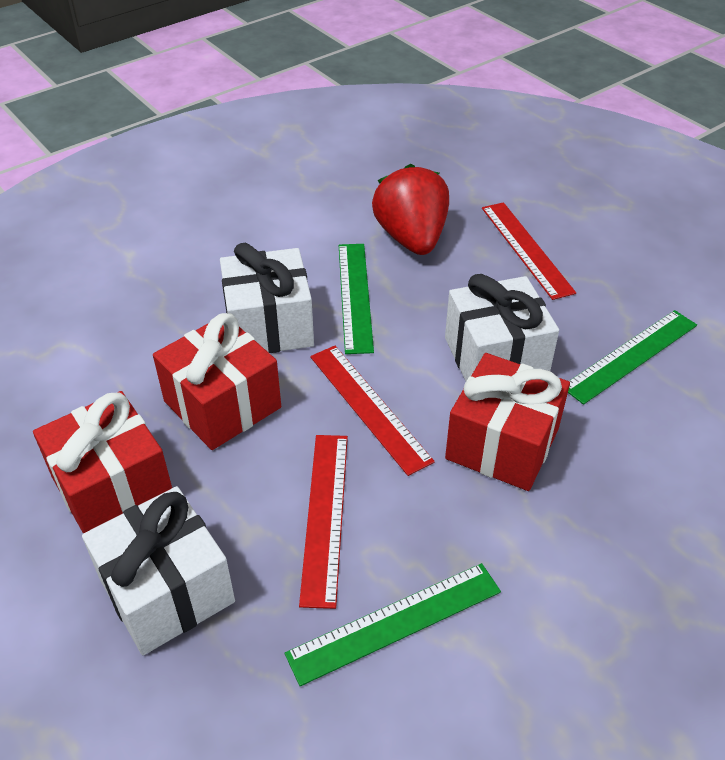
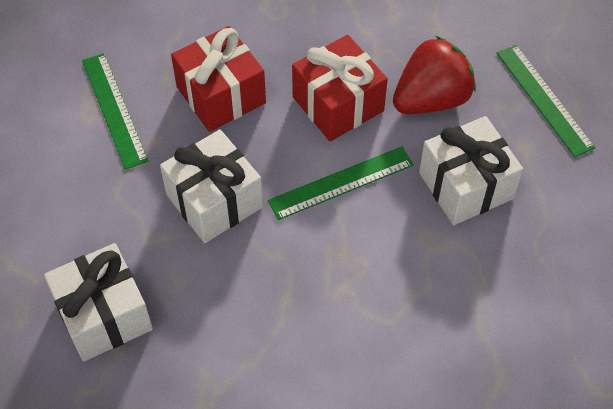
red gift: 3 -> 2
red ruler: 3 -> 0

